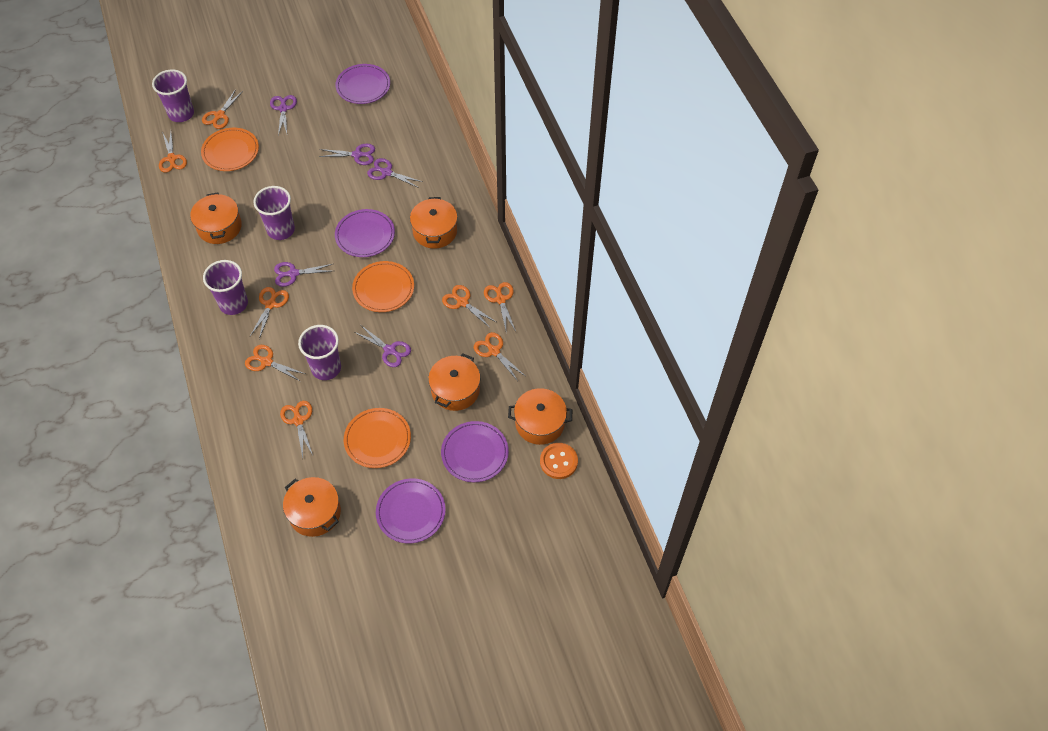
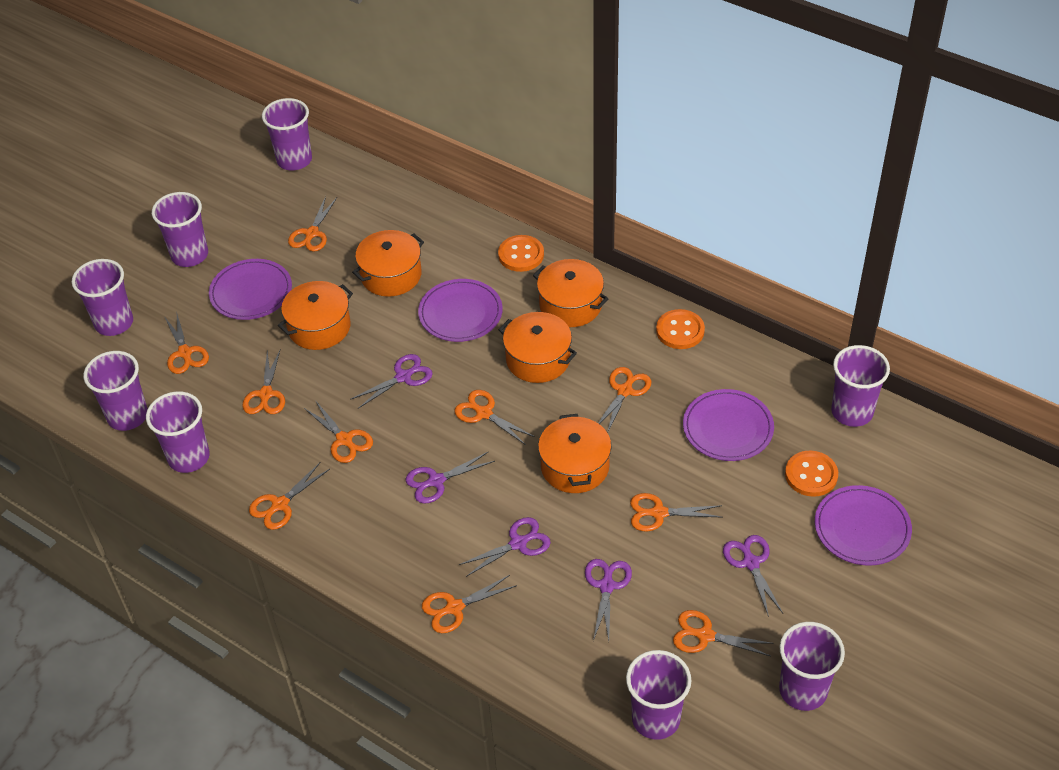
orange button: 1 -> 3
orange plate: 3 -> 0
orange scissors: 8 -> 10
purple cup: 4 -> 8

